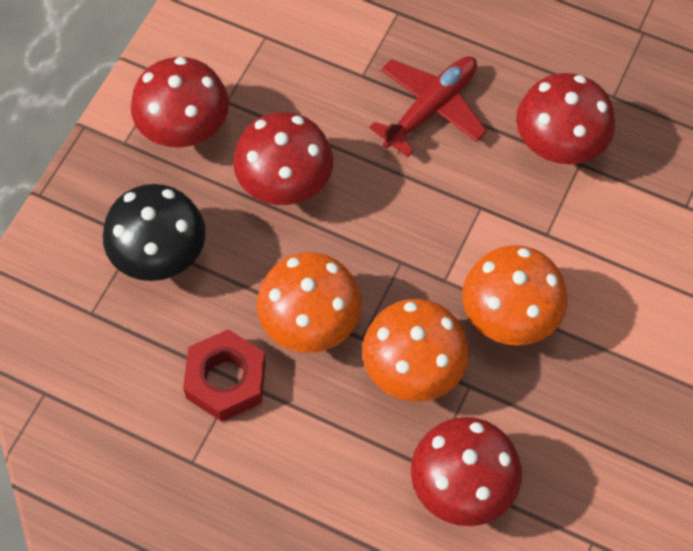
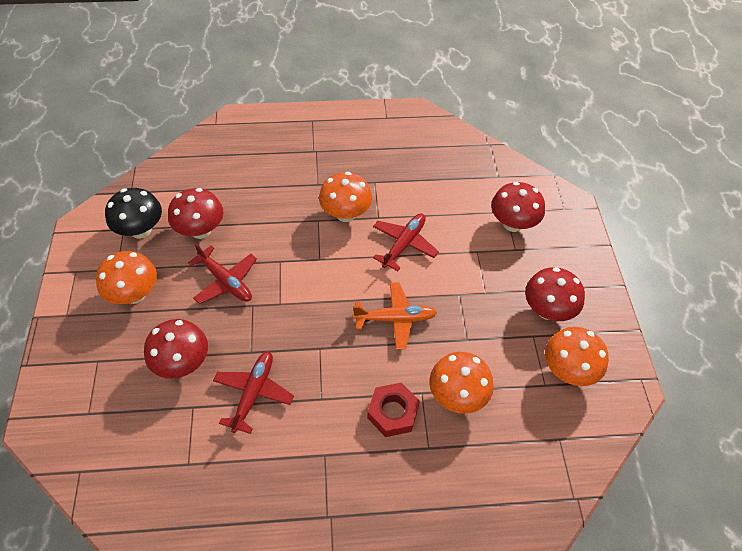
orange mushroom: 3 -> 4
orange plane: 0 -> 1
red plane: 1 -> 3

